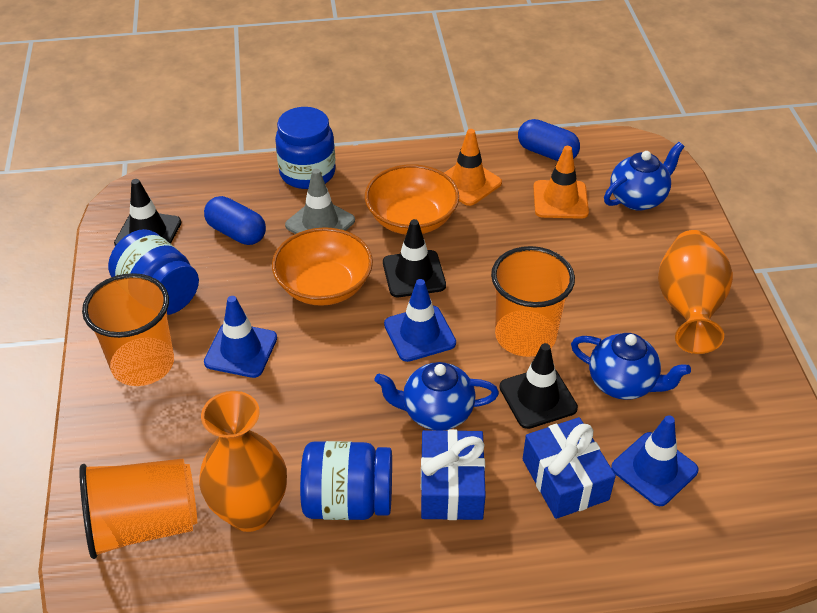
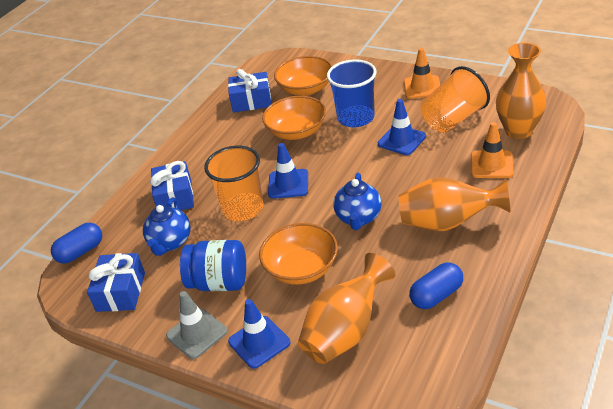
black traffic cone: 3 -> 0
blue cup: 0 -> 1
blue gift: 2 -> 3
blue jar: 3 -> 1
blue teapot: 3 -> 2
orange bowl: 2 -> 3
orange cup: 3 -> 2
orange vase: 2 -> 3

